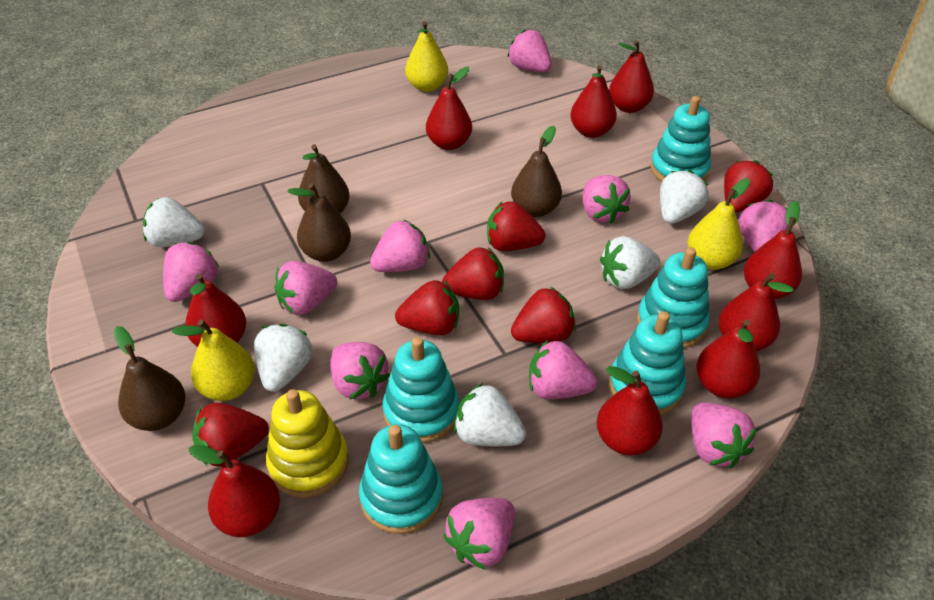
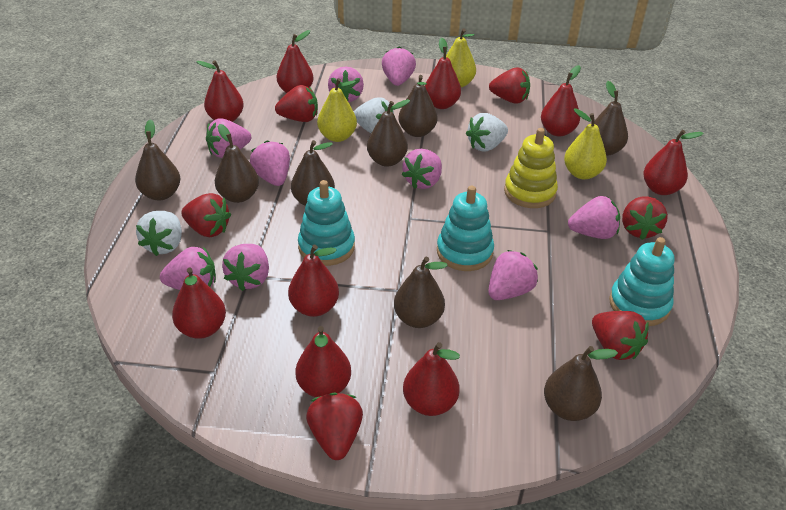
brown pear: 4 -> 8
pink strawberry: 10 -> 9
turquoise stacking toy: 5 -> 3
white strawberry: 5 -> 3

